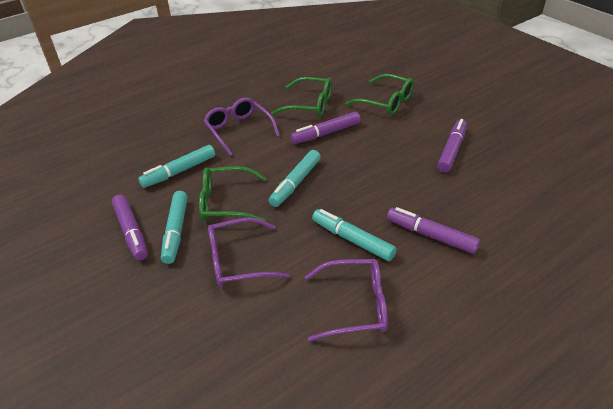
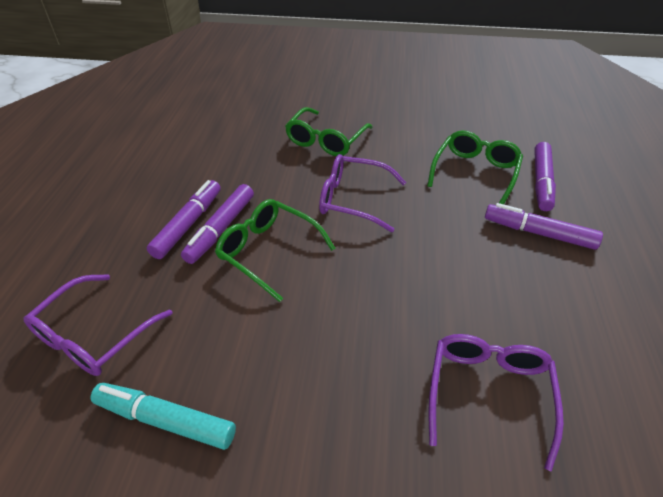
turquoise marker: 4 -> 1

